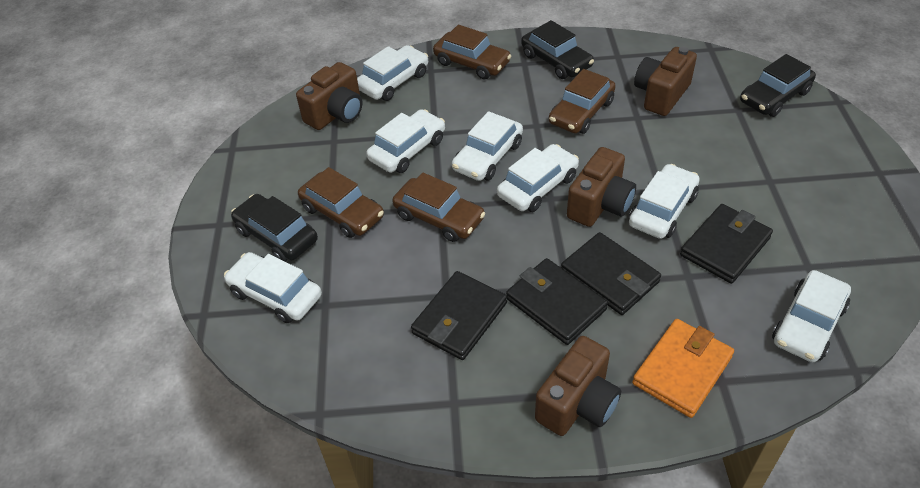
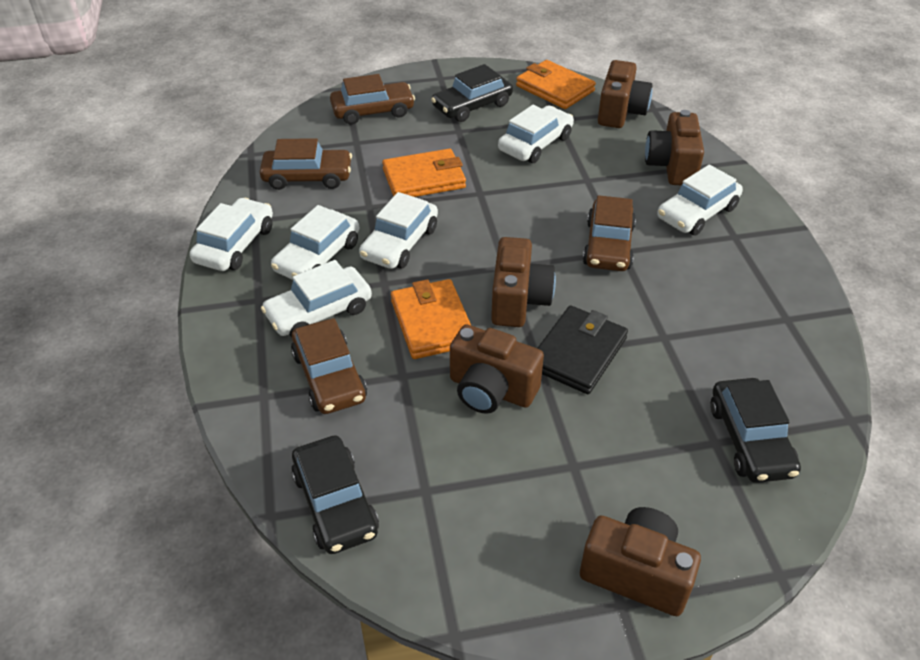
black wallet: 4 -> 1
brown camera: 4 -> 5
orange wallet: 1 -> 3
white car: 7 -> 6

